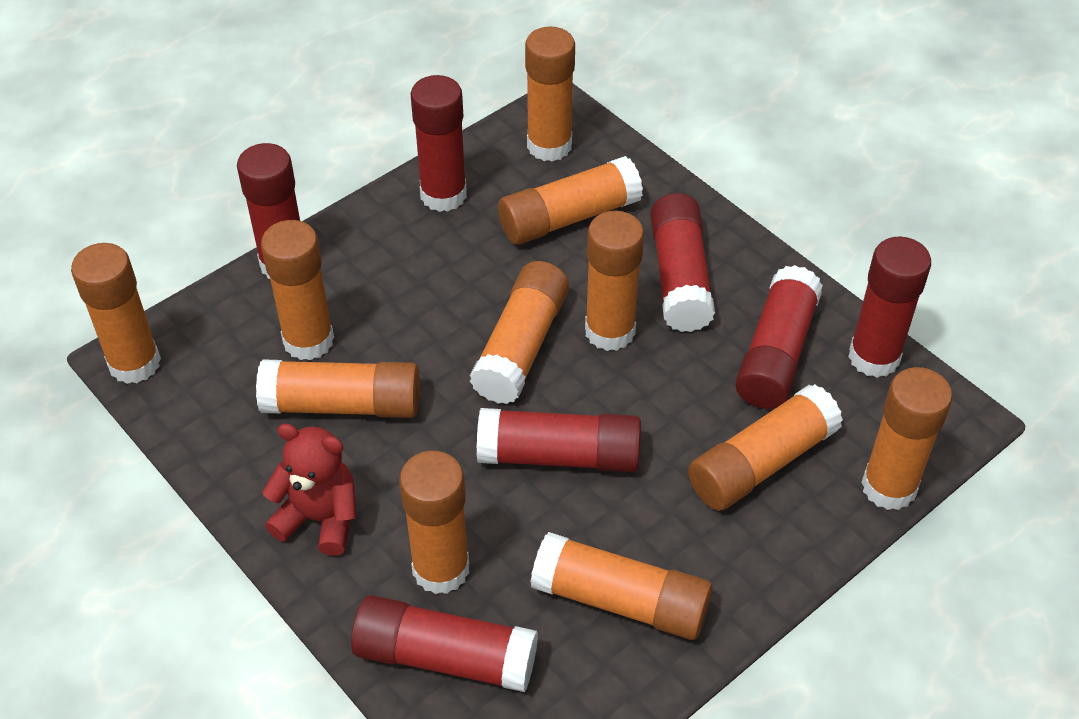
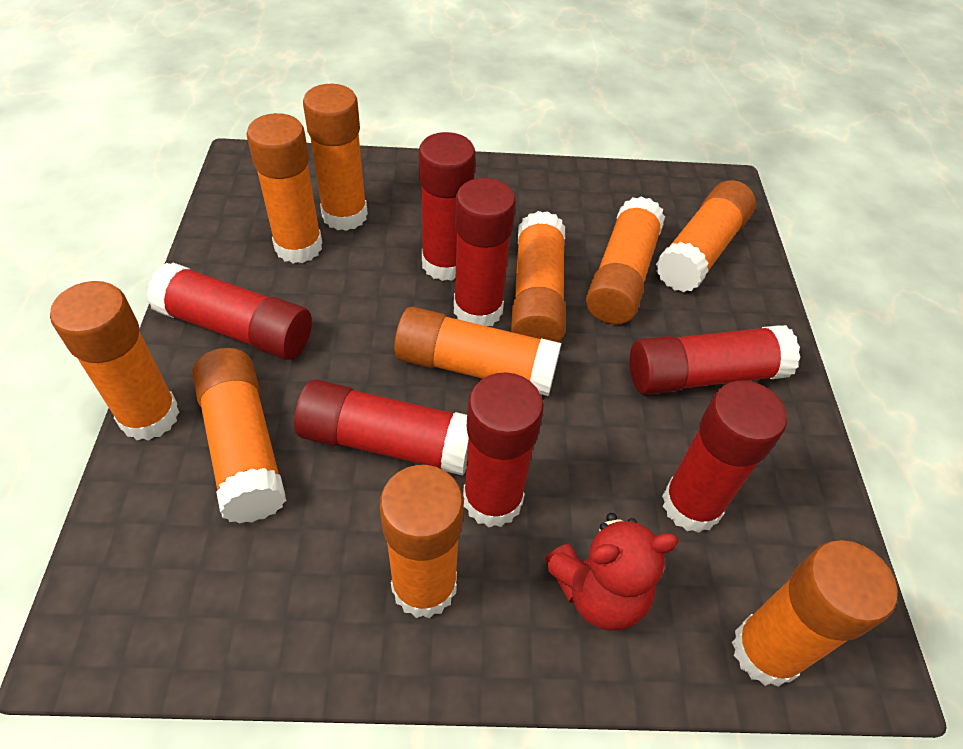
orange glue stick: 11 -> 10

